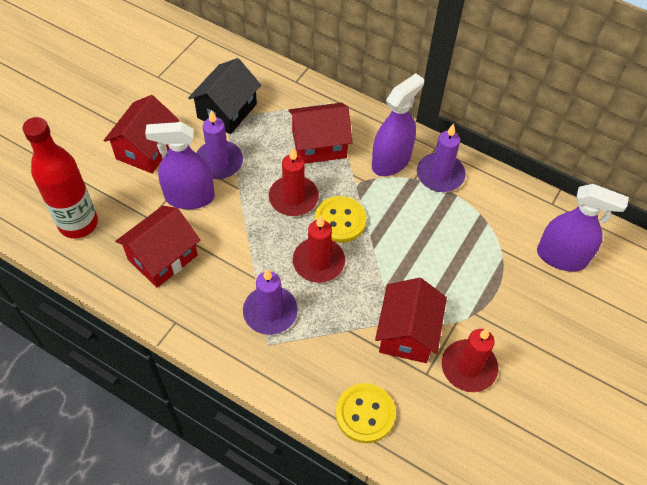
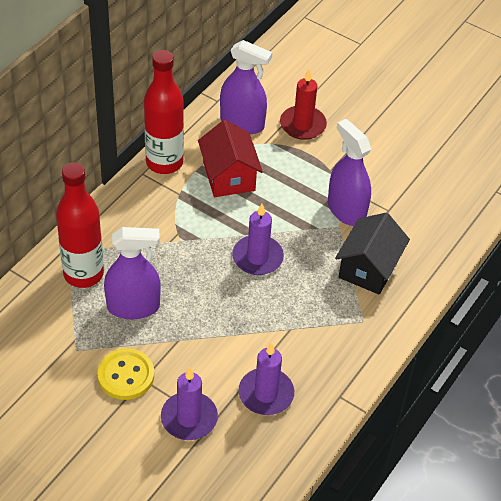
red bottle: 1 -> 2
red candle: 3 -> 1
red house: 4 -> 1
yellow button: 2 -> 1

